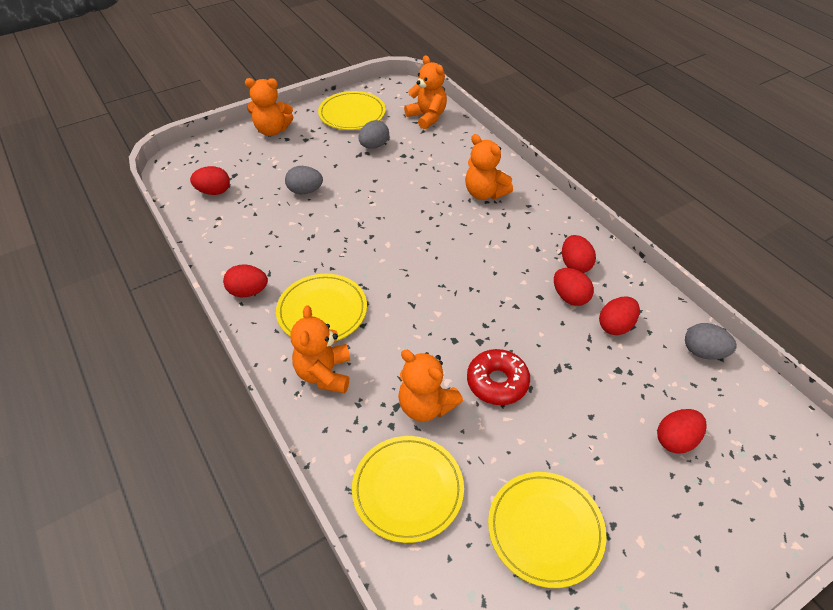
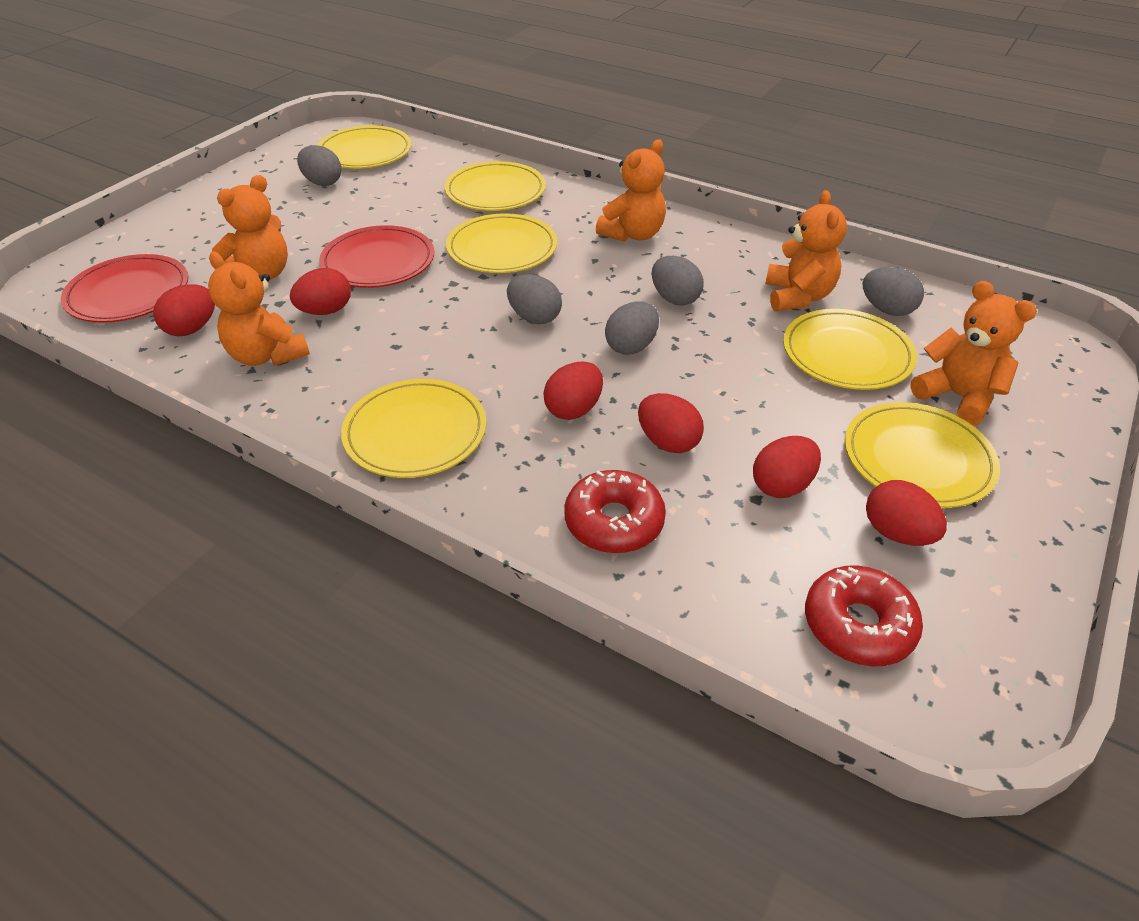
grey egg: 3 -> 5
red donut: 1 -> 2
red plate: 0 -> 2
yellow plate: 4 -> 6

